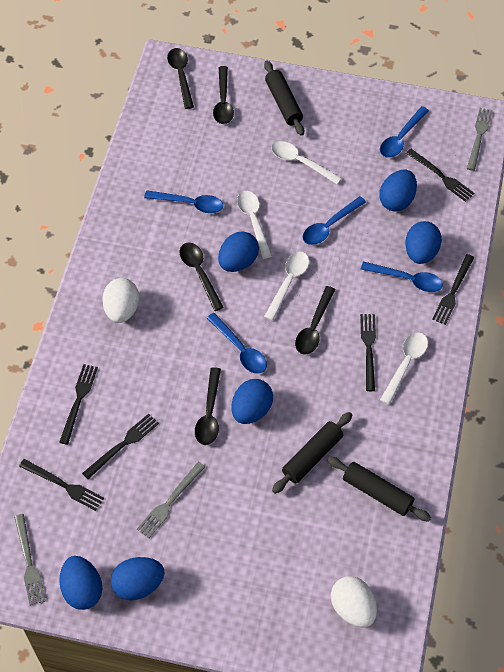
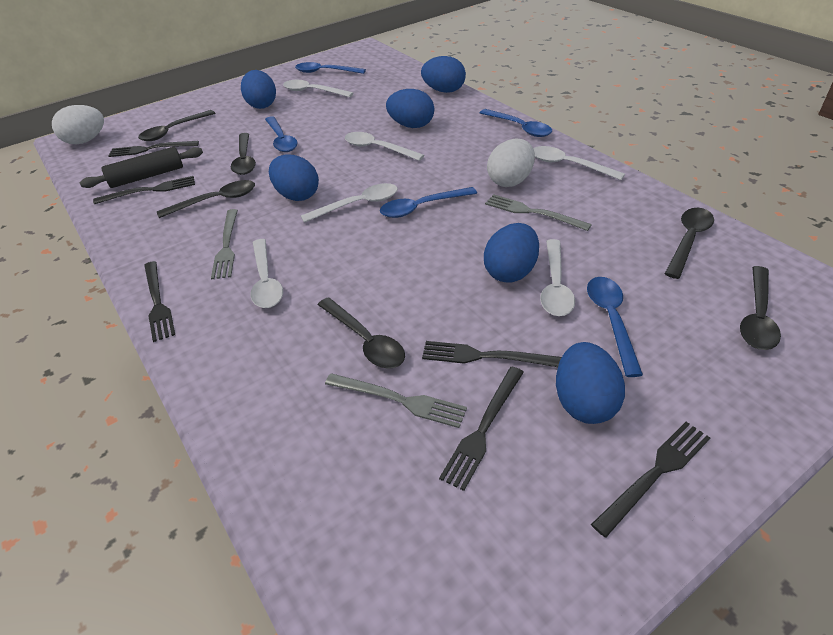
black rolling pin: 3 -> 1
black spoon: 5 -> 6
white spoon: 4 -> 6

